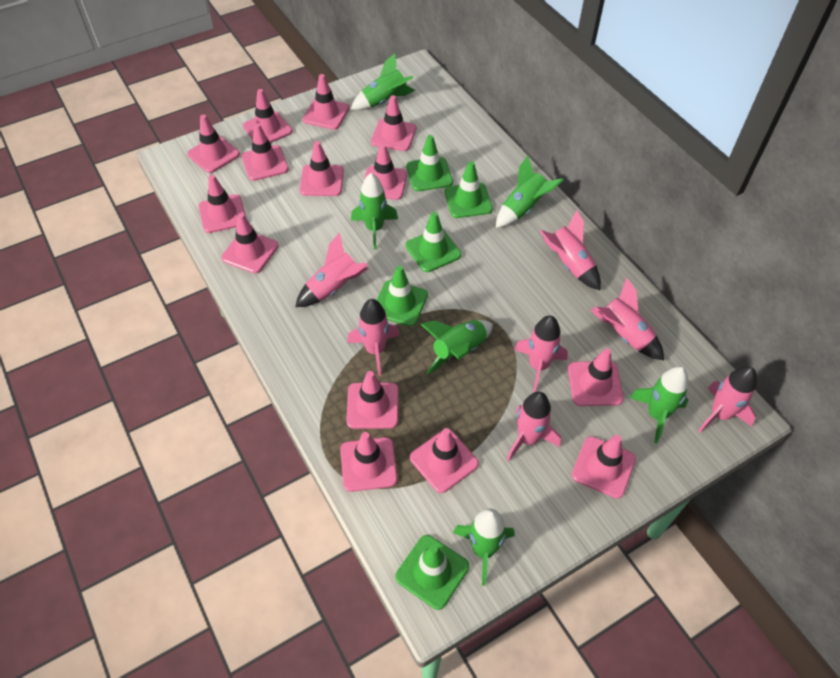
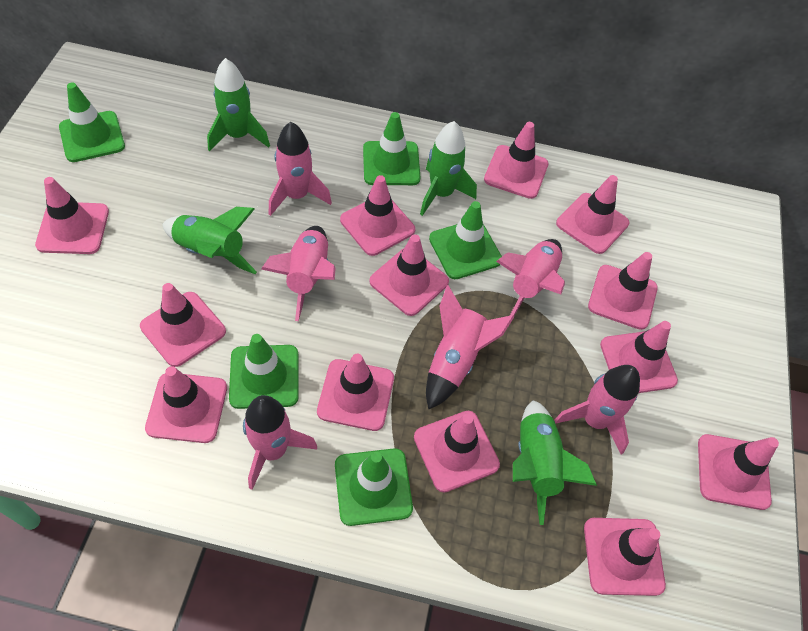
green rocket: 6 -> 4
pink rocket: 7 -> 6
pink traffic cone: 14 -> 13

